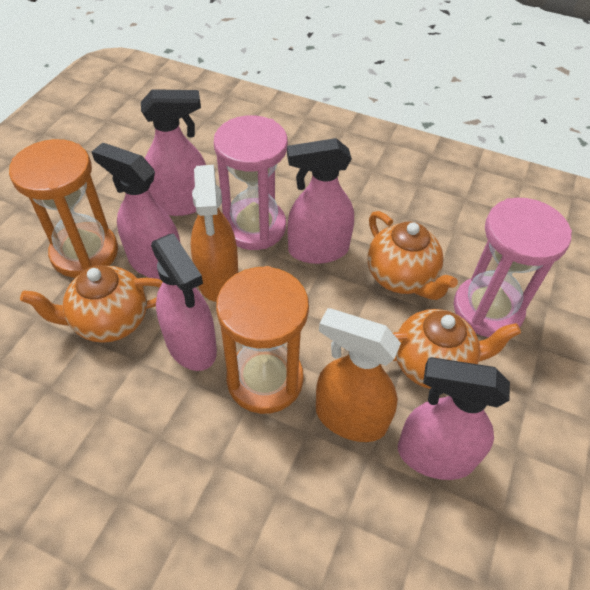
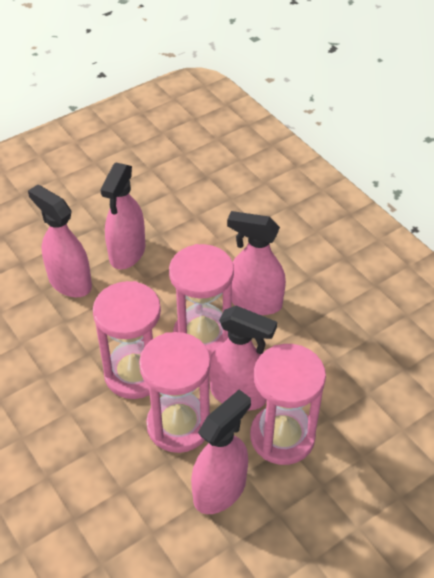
orange hourglass: 2 -> 0
orange spray bottle: 2 -> 0
orange teapot: 3 -> 0
pink hourglass: 2 -> 4

